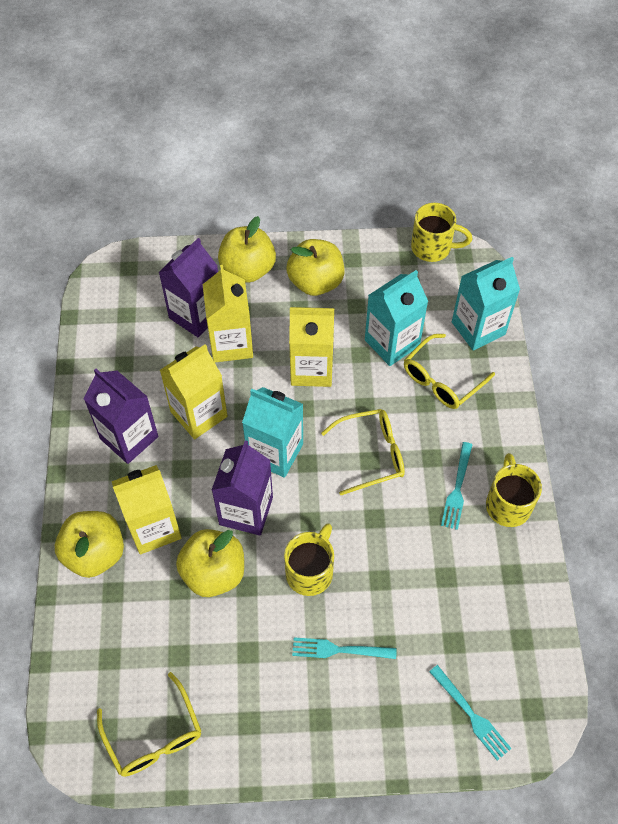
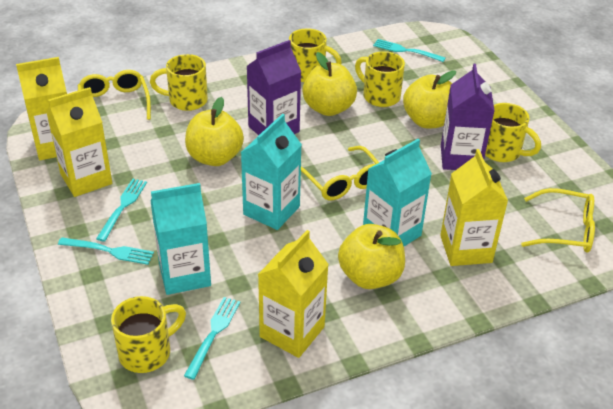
purple carton: 3 -> 2
turquoise fork: 3 -> 4
yellow mug: 3 -> 5

